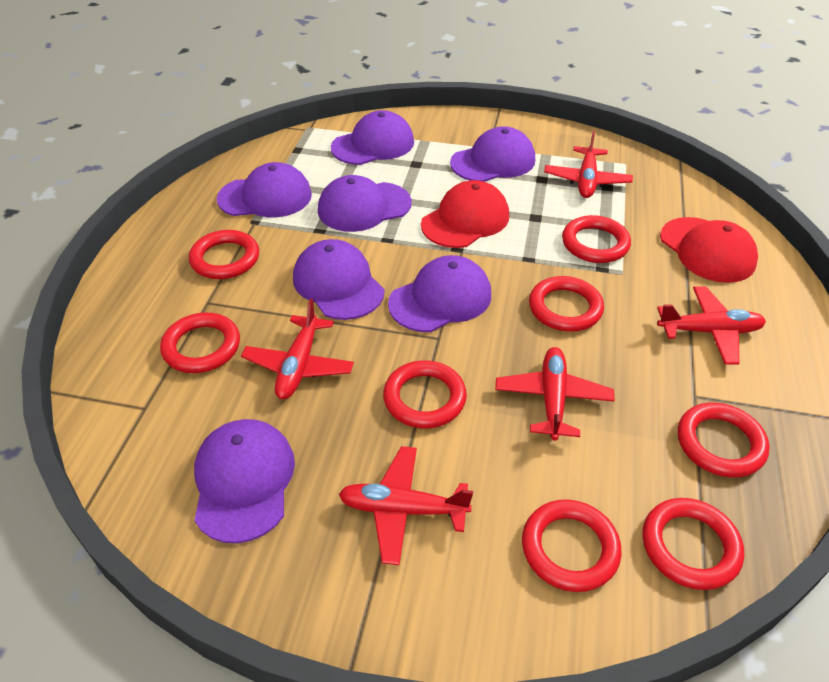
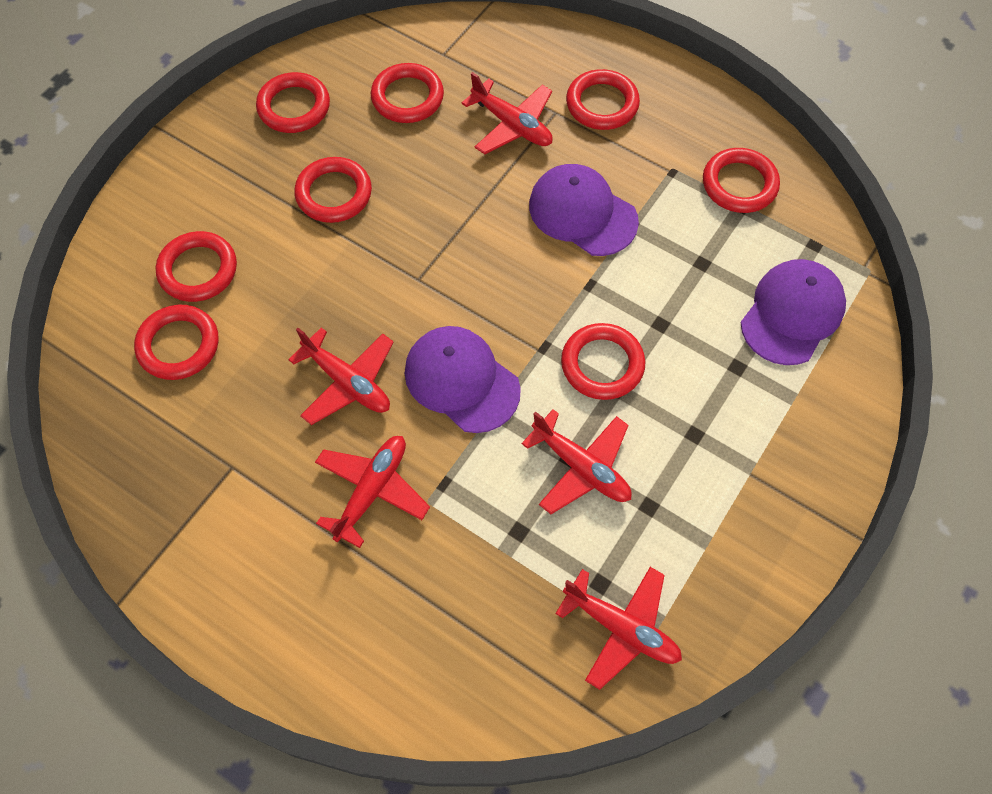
purple cap: 7 -> 3
red cap: 2 -> 0

